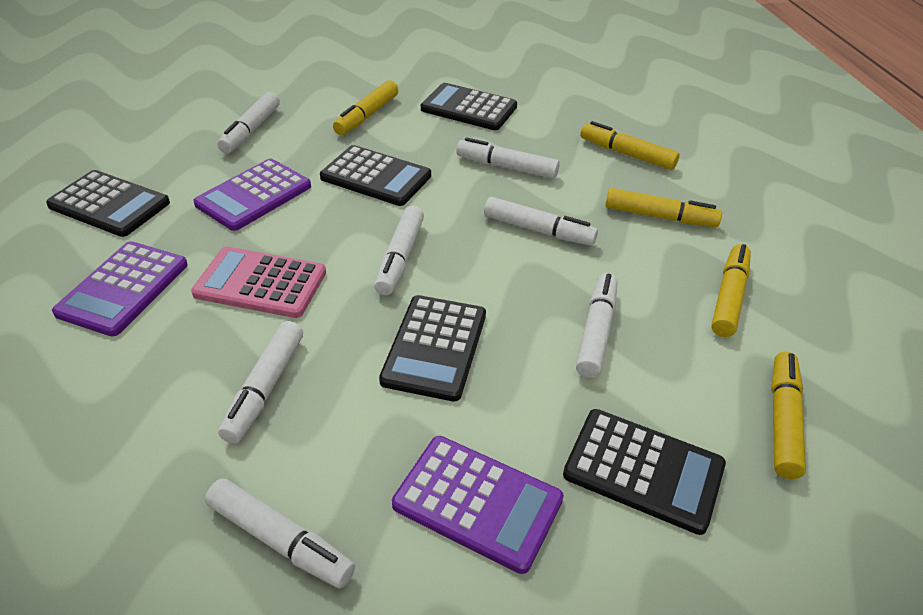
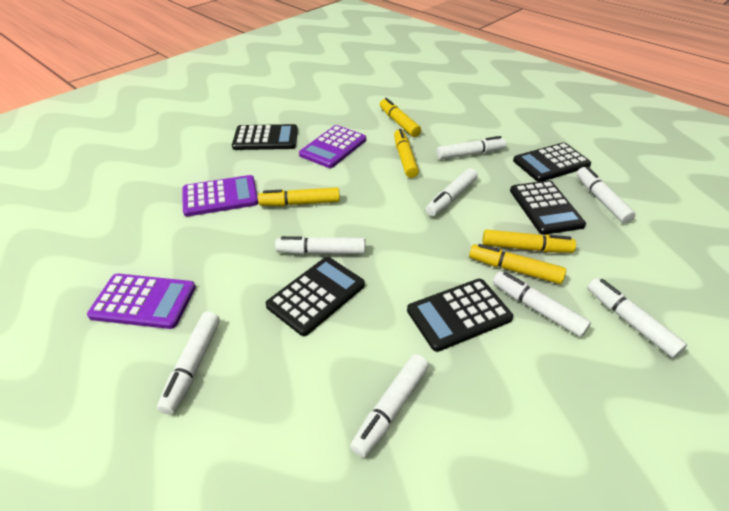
pink calculator: 1 -> 0
white marker: 7 -> 8

